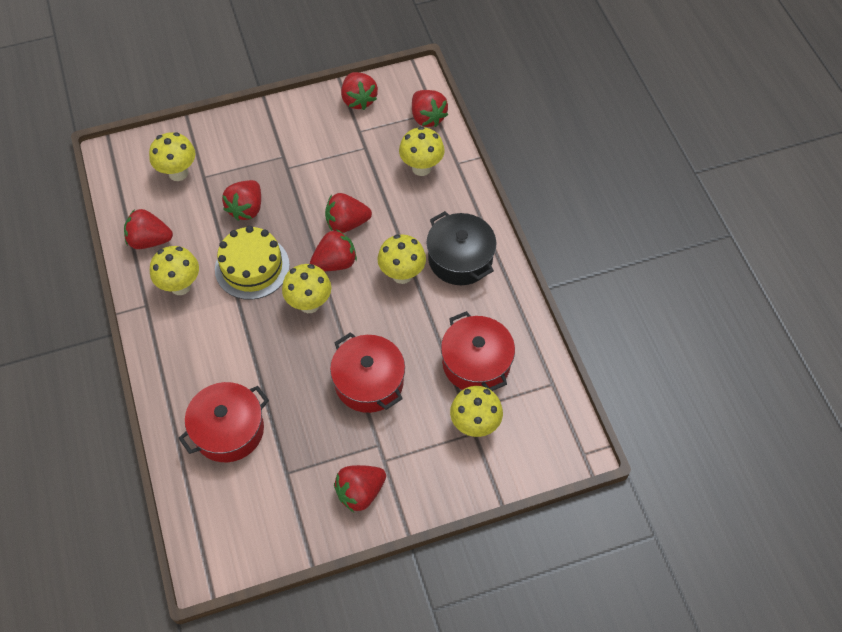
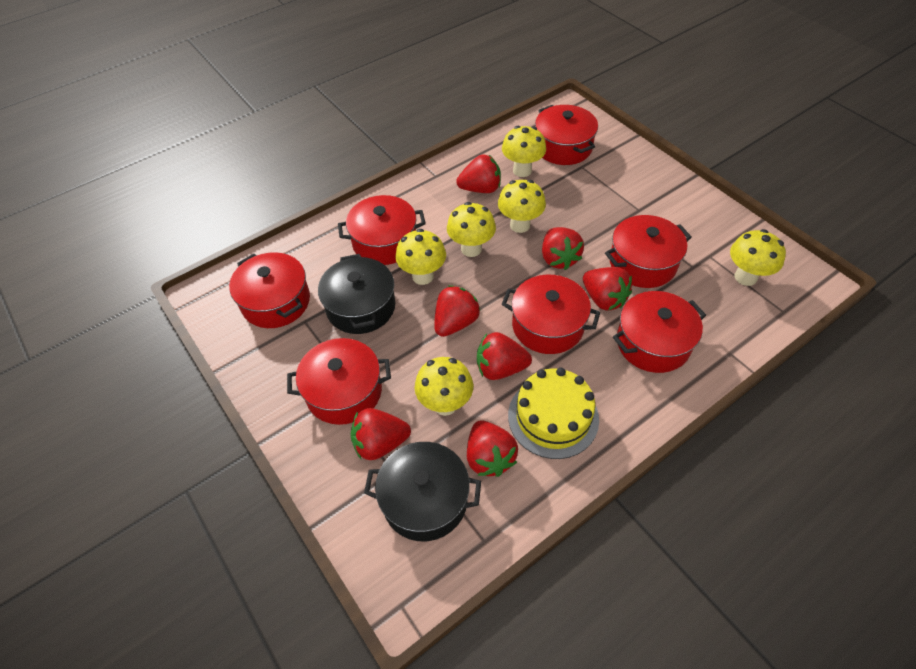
black pot: 1 -> 2
red pot: 3 -> 7

